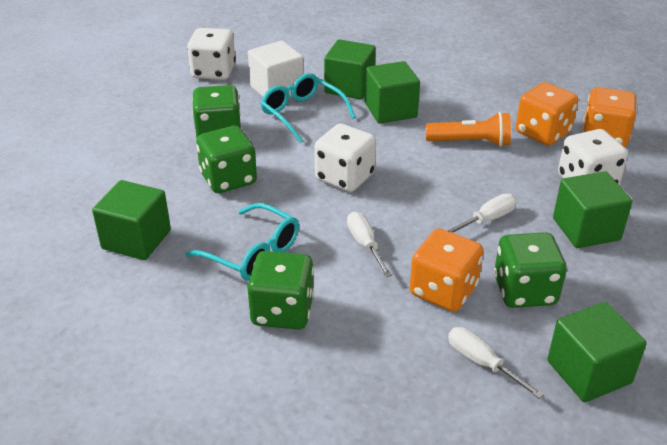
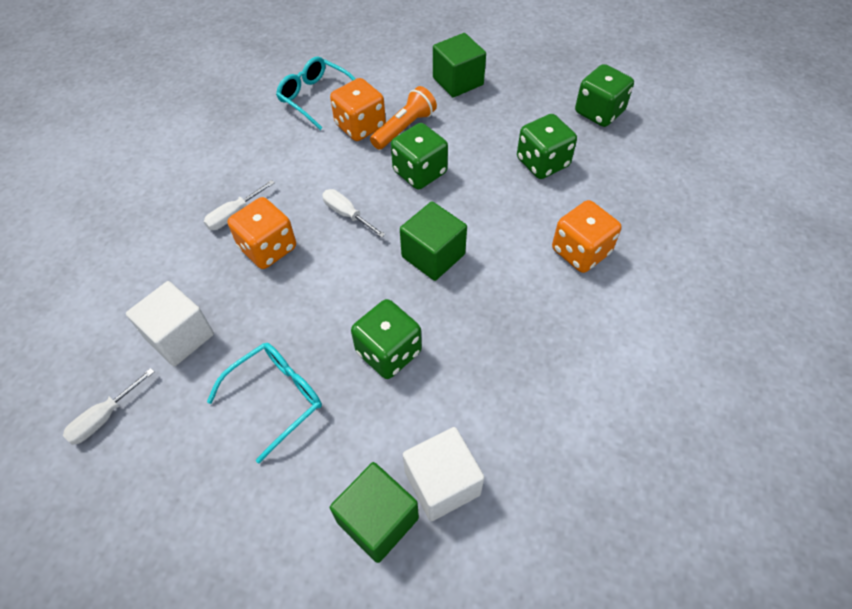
green cube: 5 -> 3
white cube: 1 -> 2
white dice: 3 -> 0

